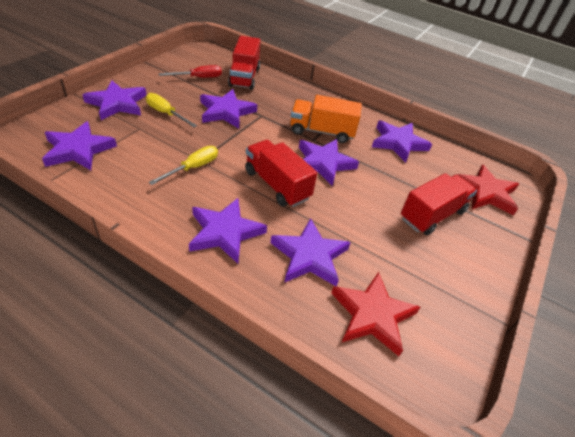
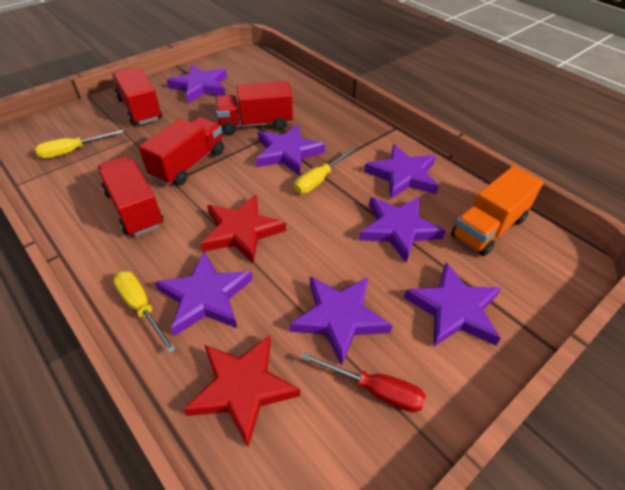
red truck: 3 -> 4
yellow screwdriver: 2 -> 3

